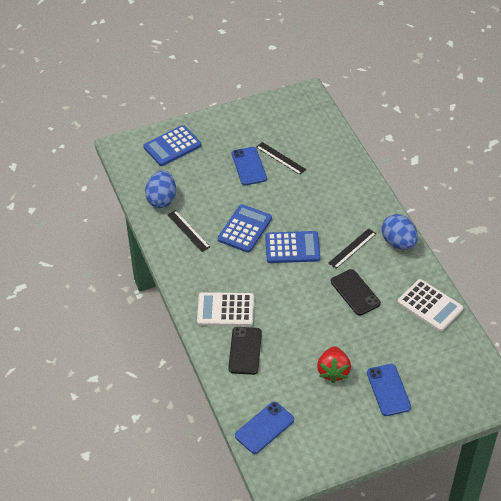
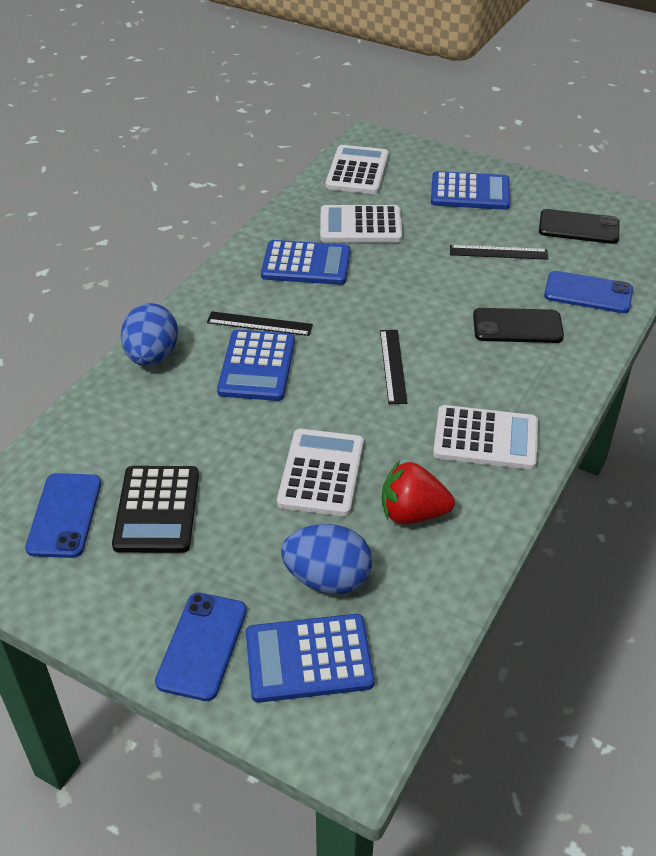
black calculator: 0 -> 1
blue calculator: 3 -> 4
white calculator: 2 -> 4

